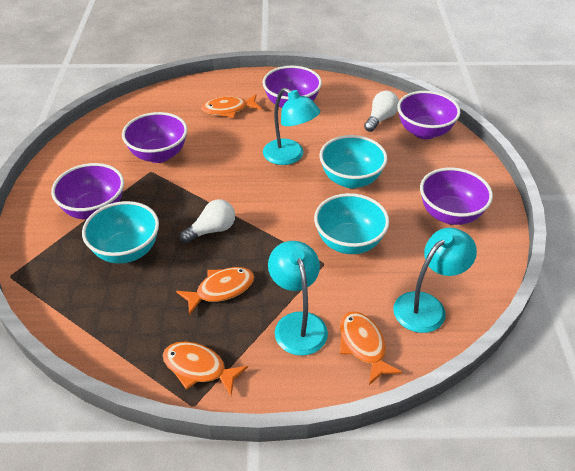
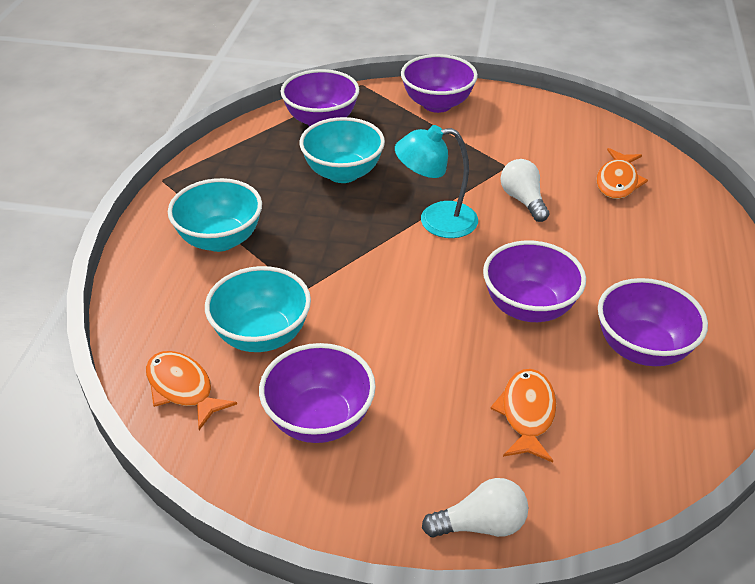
orange fish: 4 -> 3
turquoise lamp: 3 -> 1

